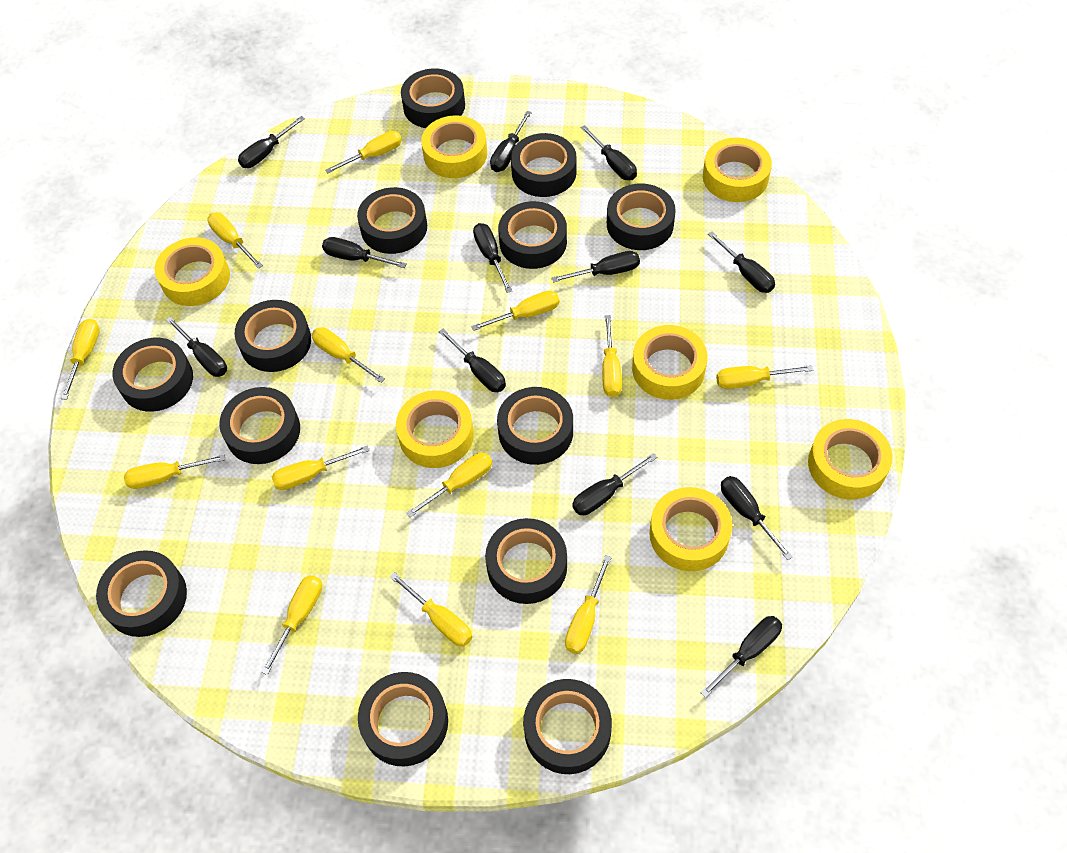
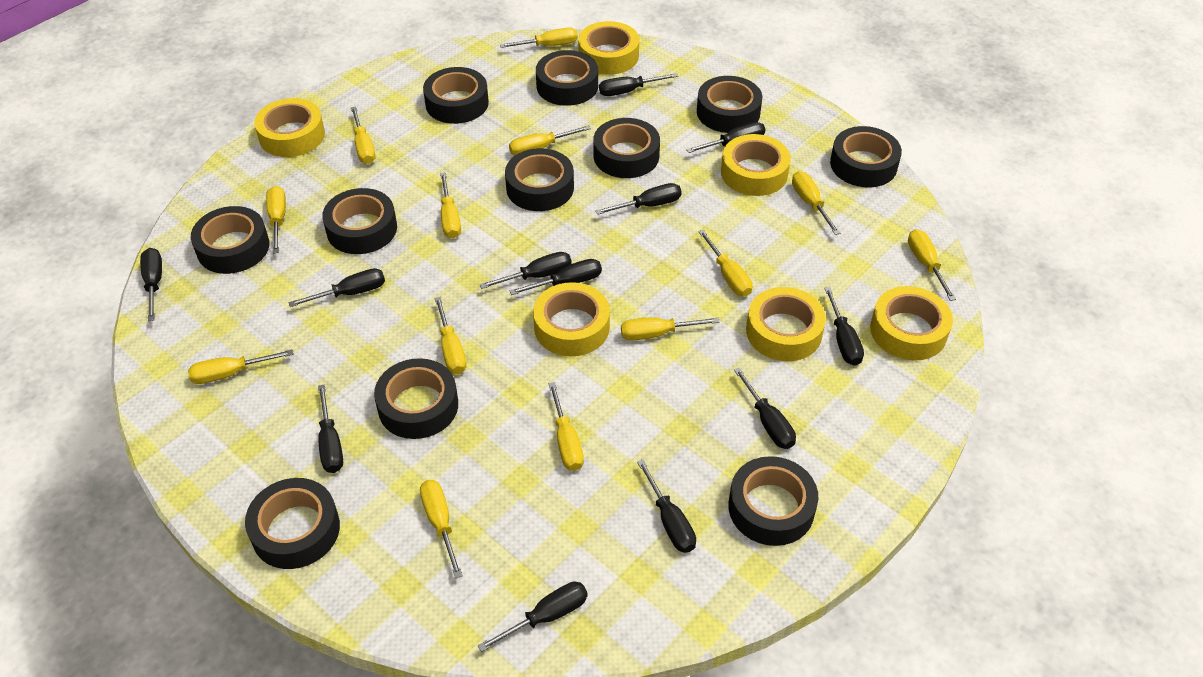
black tape: 13 -> 11
yellow tape: 7 -> 6

